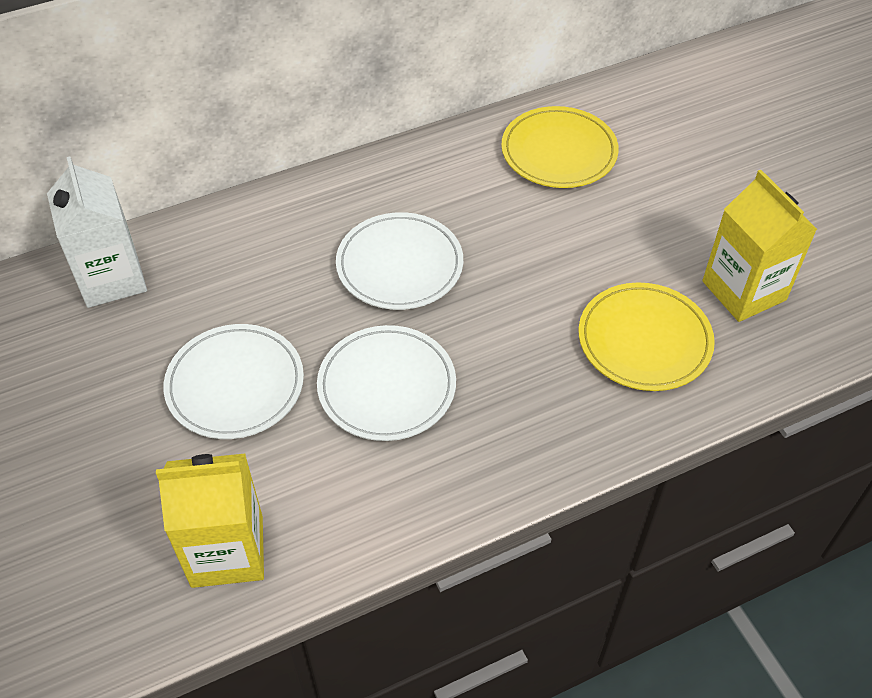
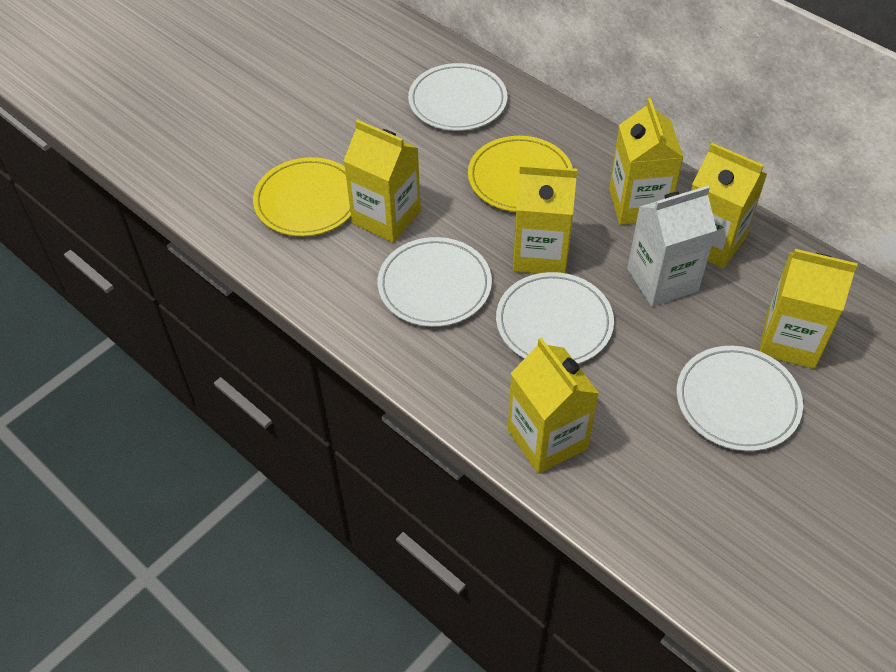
white plate: 3 -> 4
yellow carton: 2 -> 6

